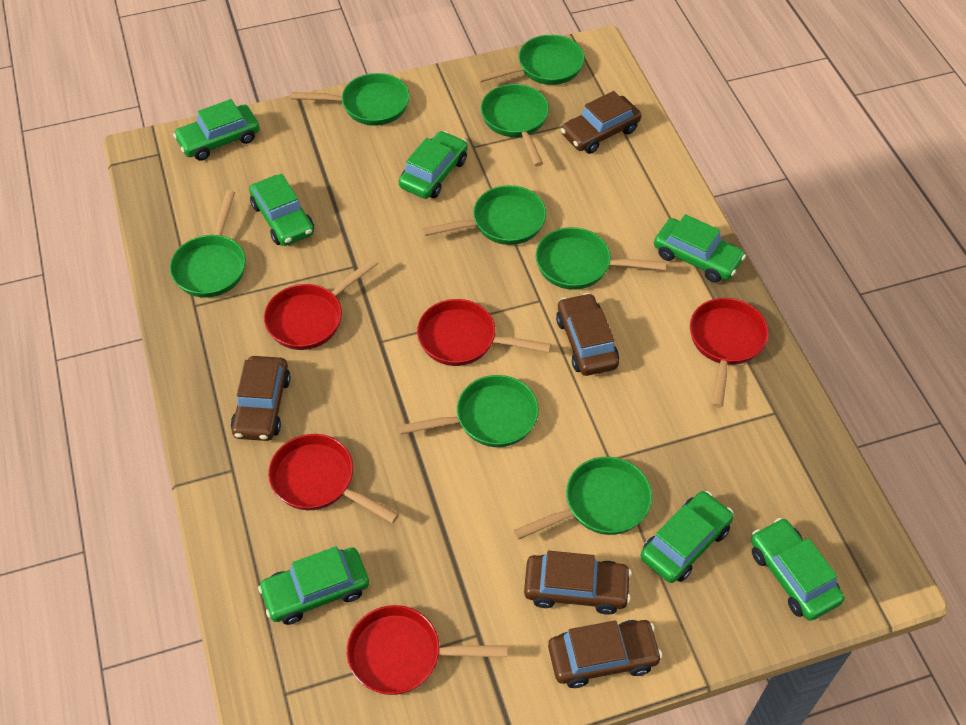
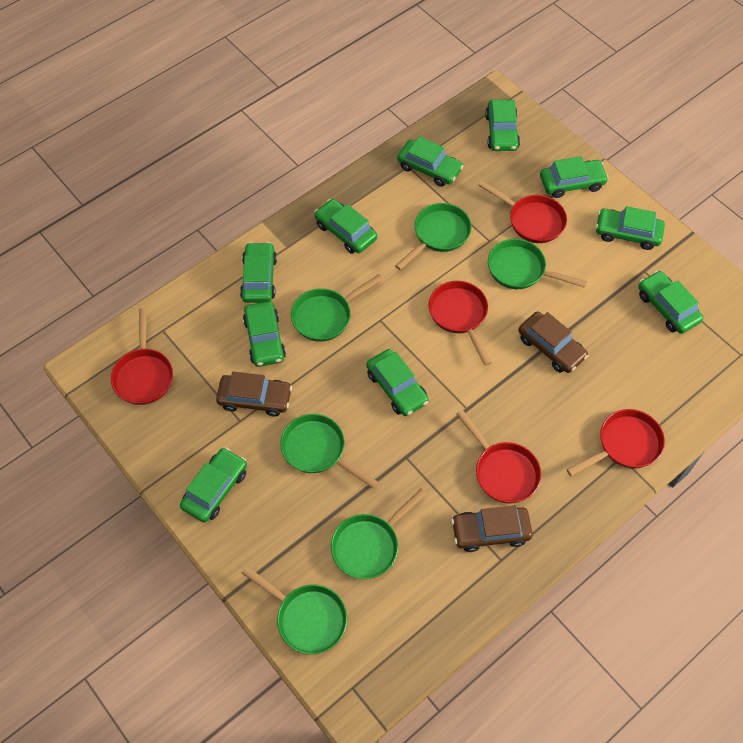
brown car: 5 -> 3
green car: 7 -> 10
green pan: 8 -> 6

